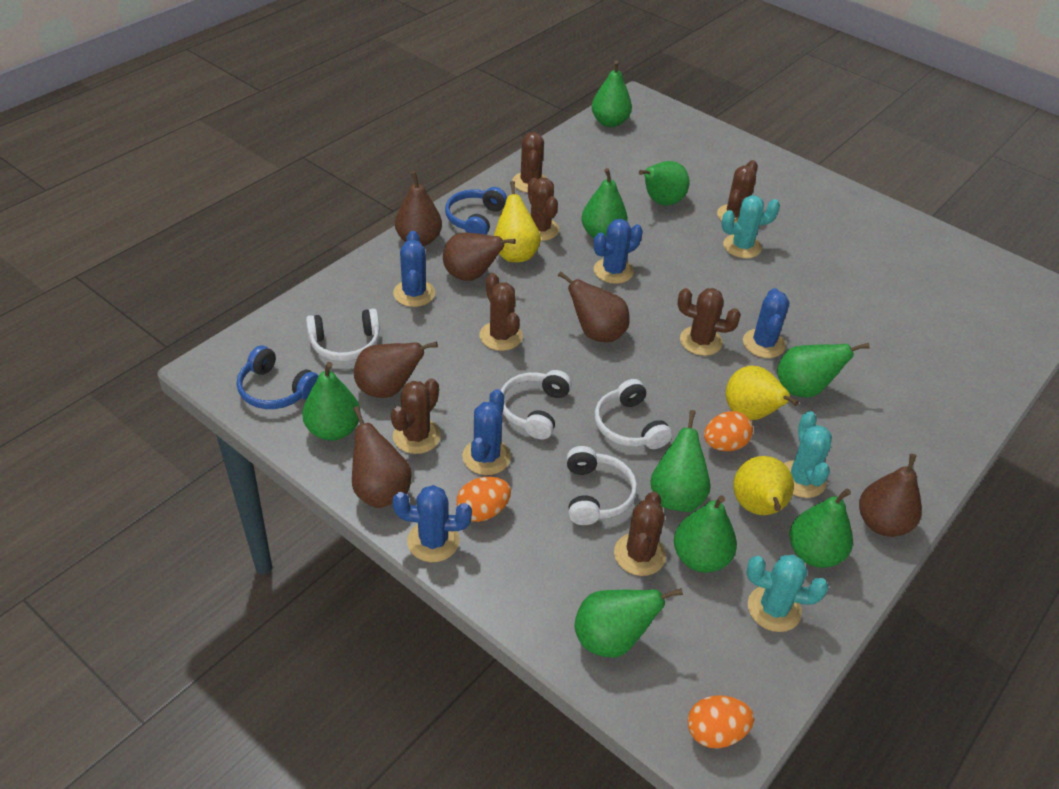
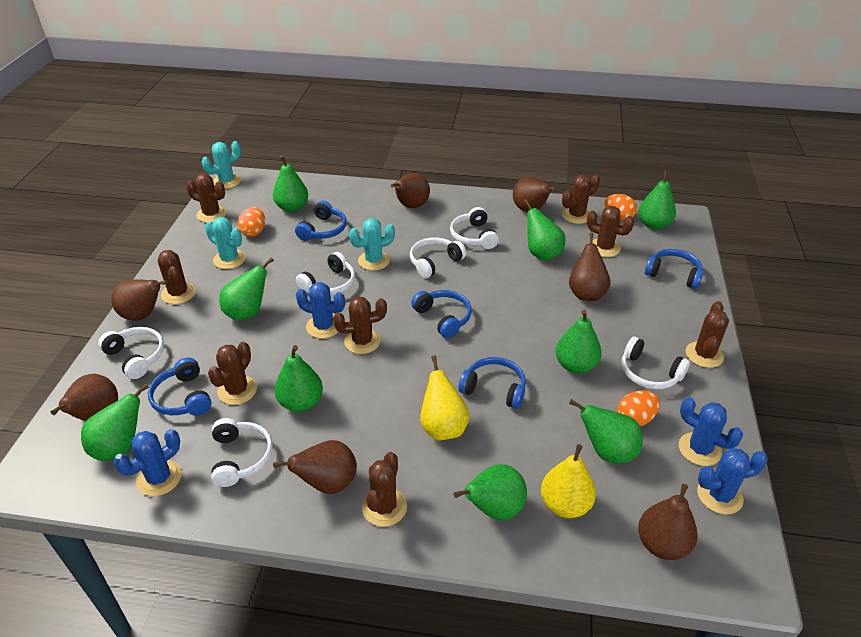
blue cactus: 5 -> 4
blue headphones: 2 -> 5
brown cactus: 7 -> 8
brown pear: 6 -> 7
white headphones: 4 -> 6
yellow pear: 3 -> 2

